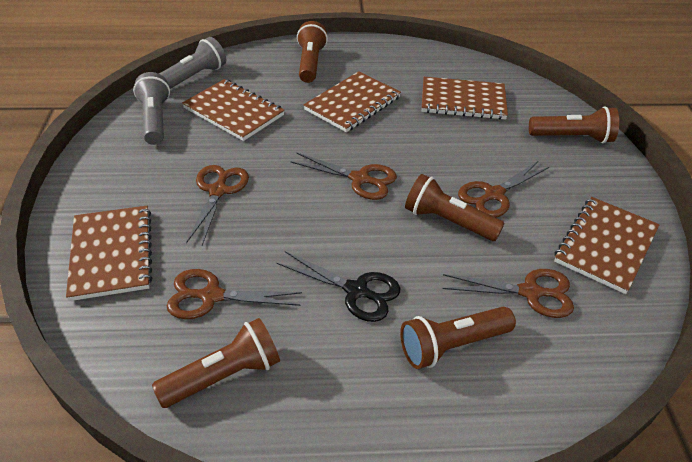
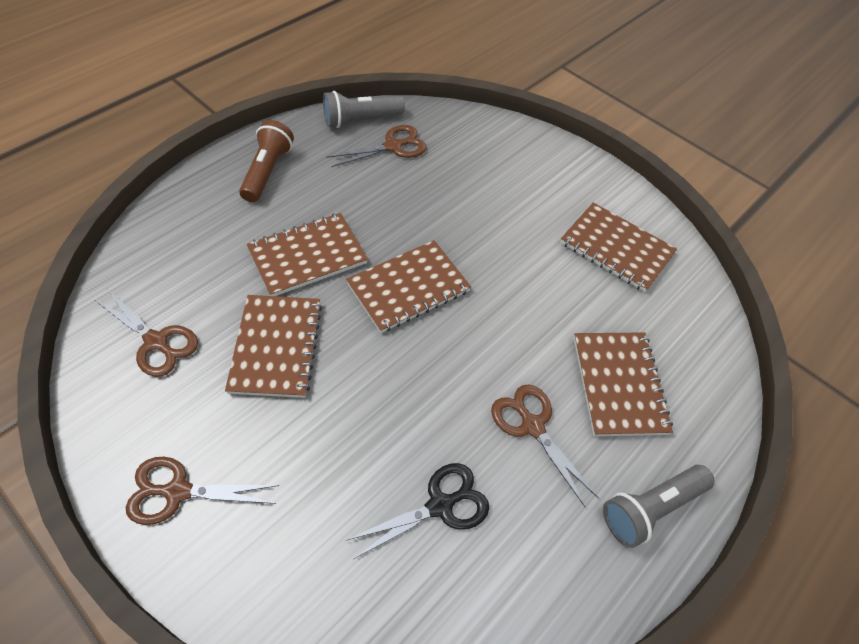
brown flashlight: 5 -> 1
brown scissors: 5 -> 4

